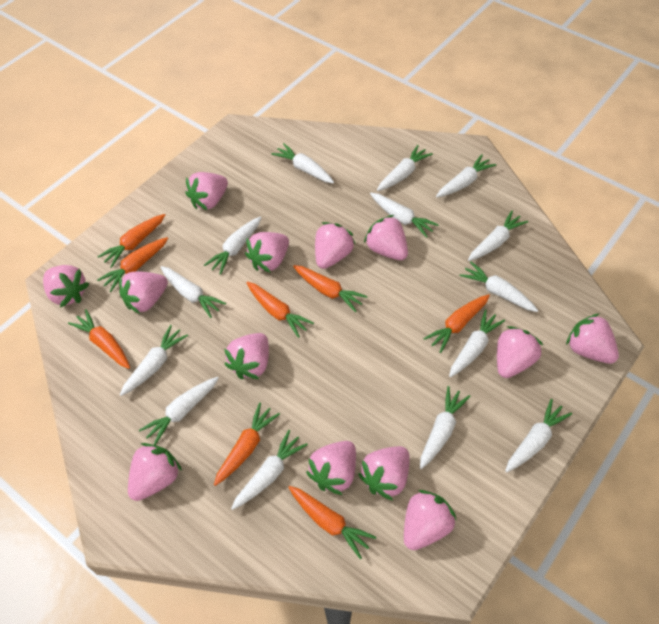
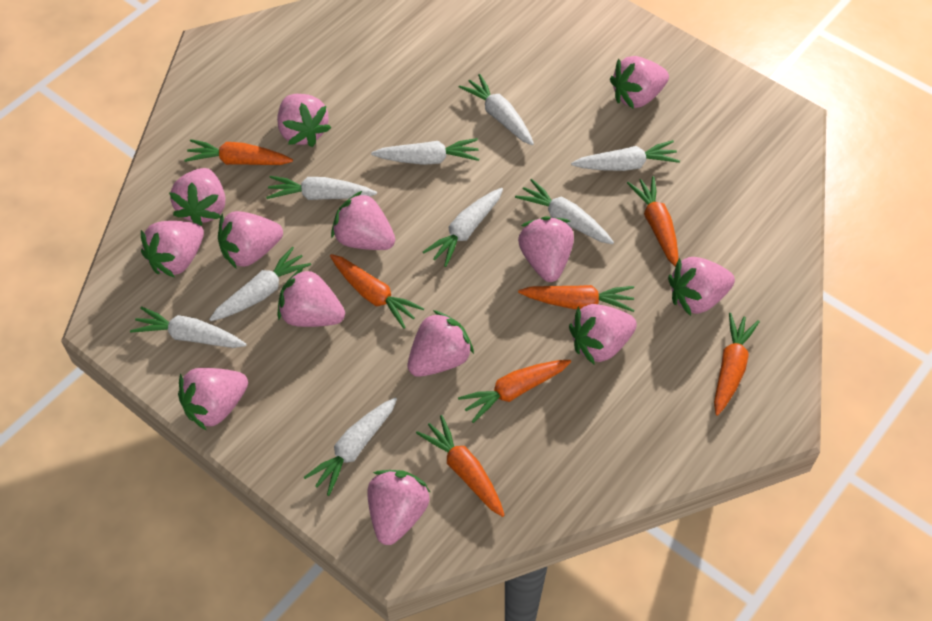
orange carrot: 8 -> 7
white carrot: 14 -> 9

